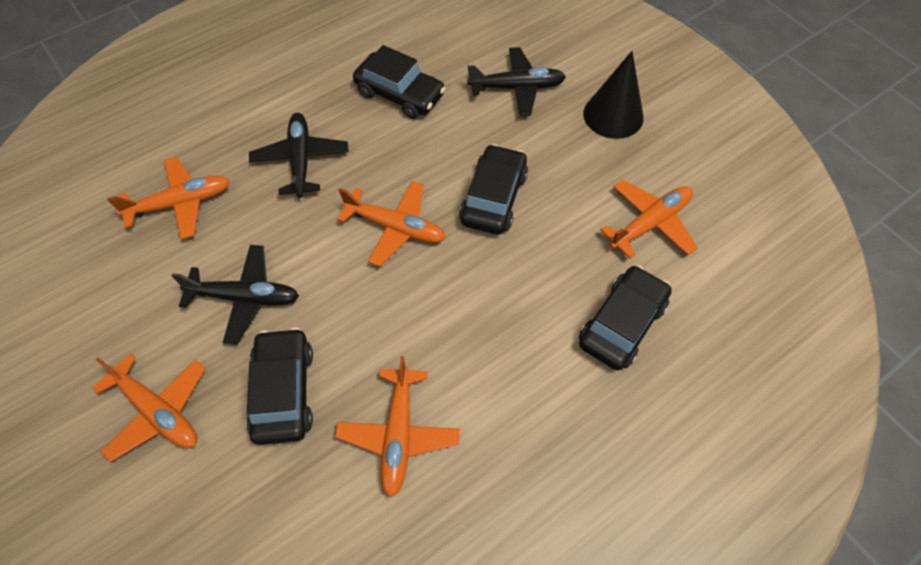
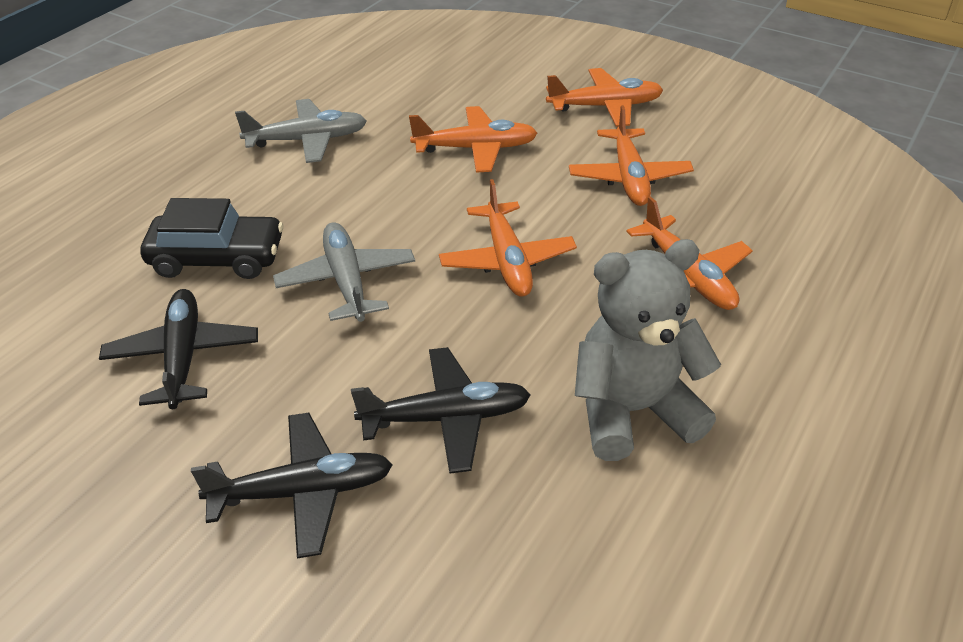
black car: 4 -> 1
black cone: 1 -> 0
grey plane: 0 -> 2
grey teddy bear: 0 -> 1

